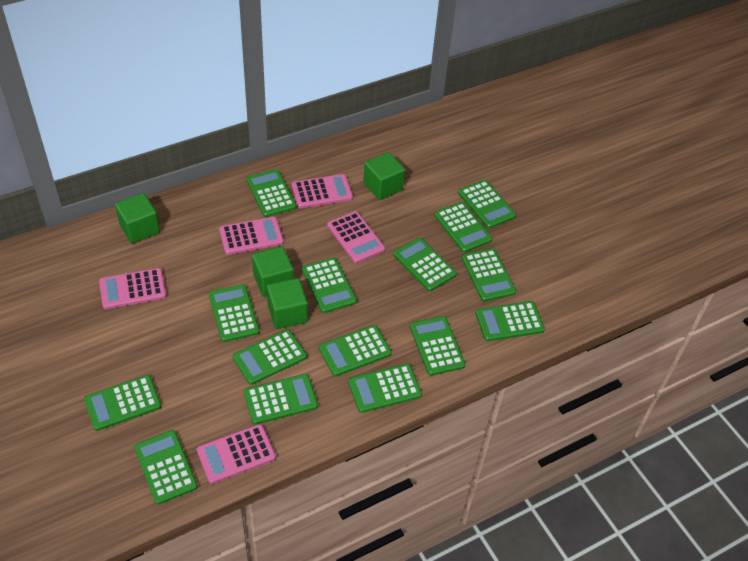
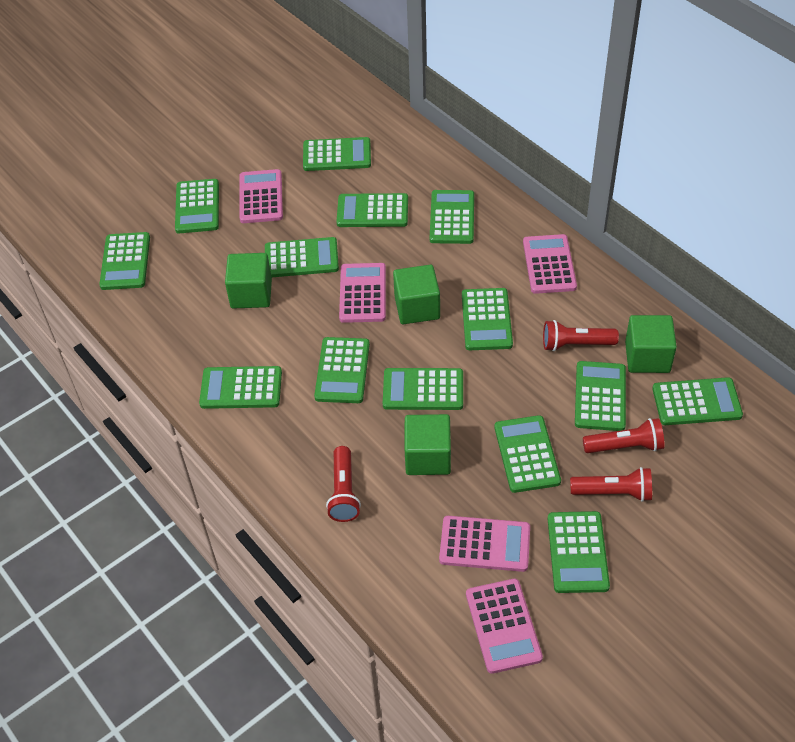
green calculator: 15 -> 14
red flashlight: 0 -> 4

